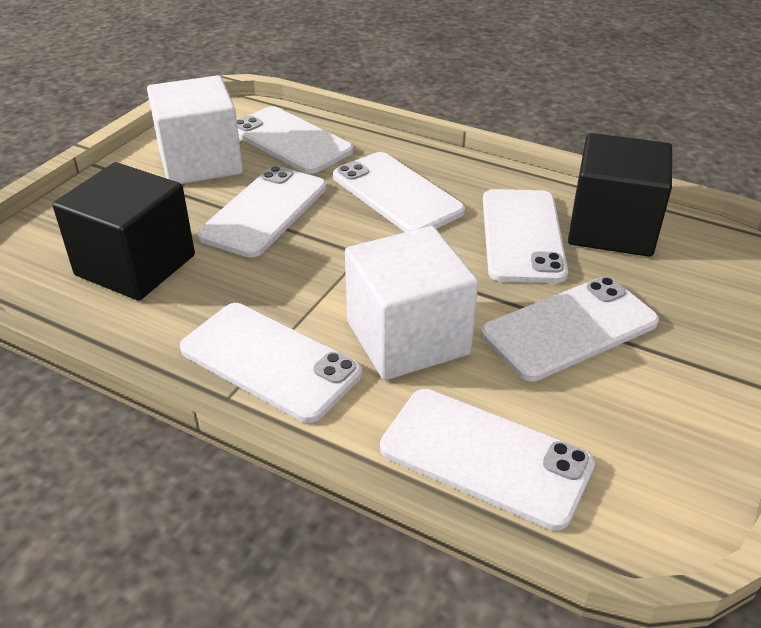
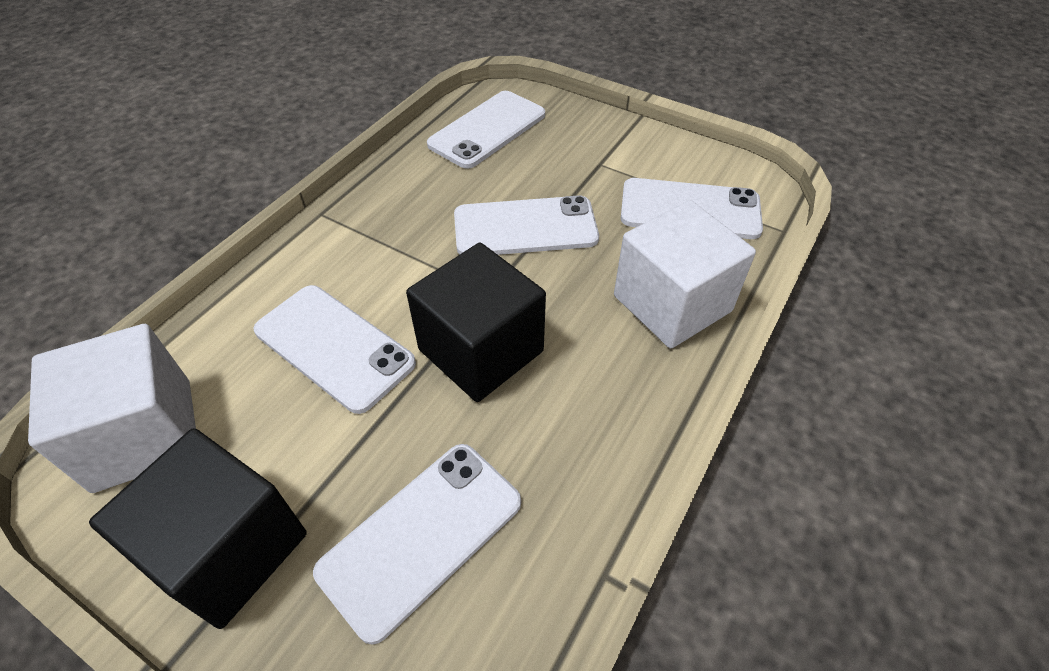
white phone: 7 -> 5

